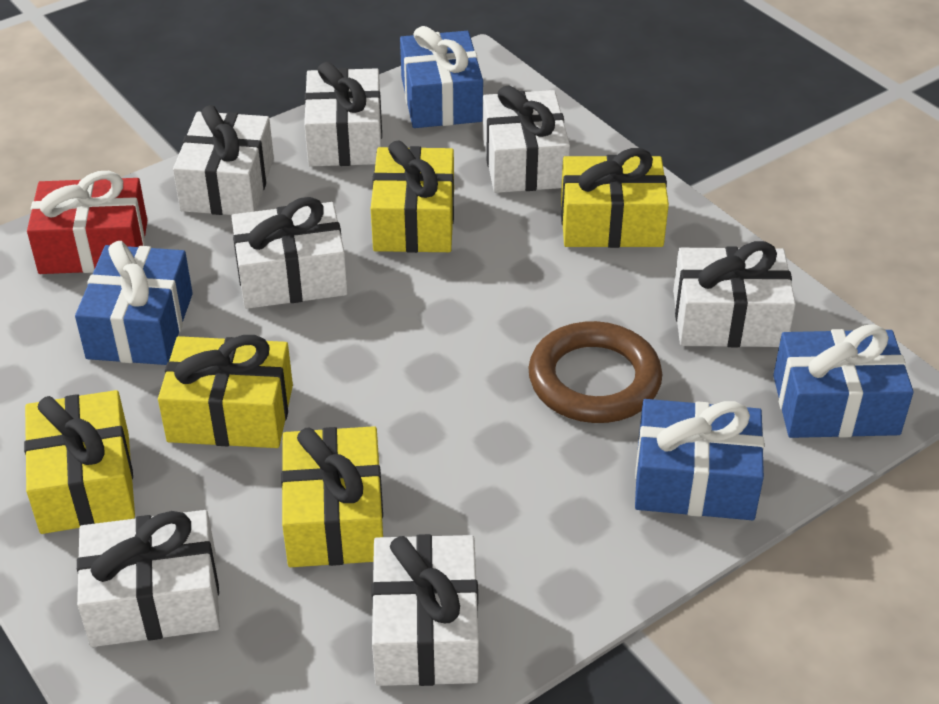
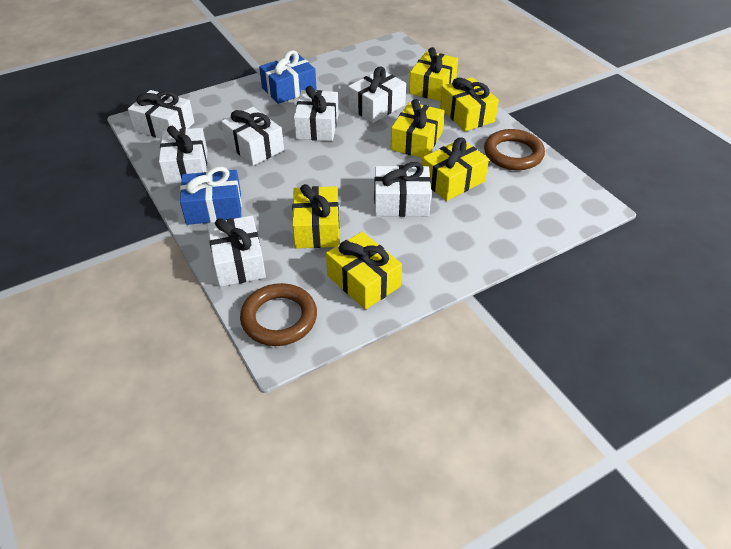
blue gift: 4 -> 2
brown ring: 1 -> 2
red gift: 1 -> 0
yellow gift: 5 -> 6

